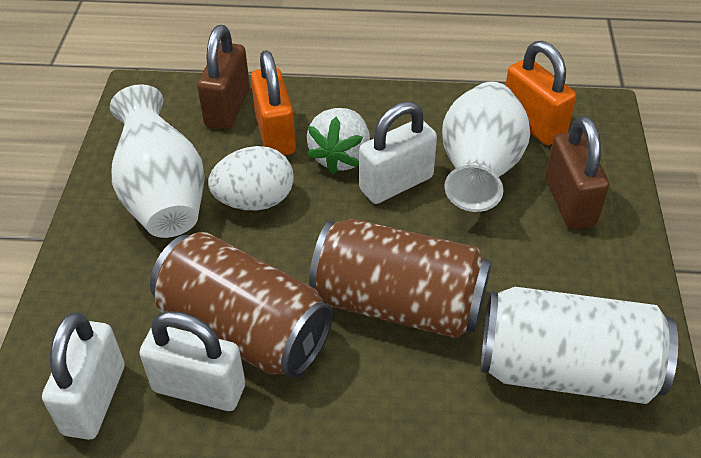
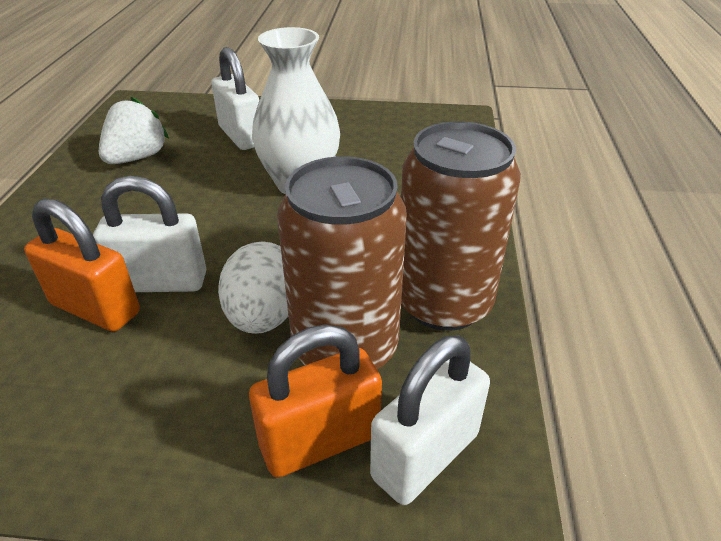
brown padlock: 2 -> 0
white can: 1 -> 0
white vase: 2 -> 1

